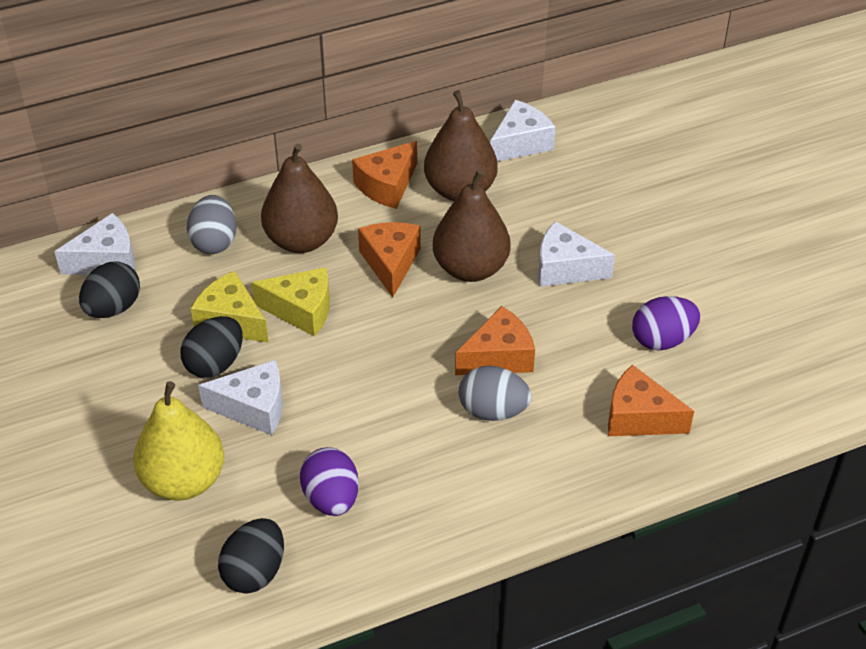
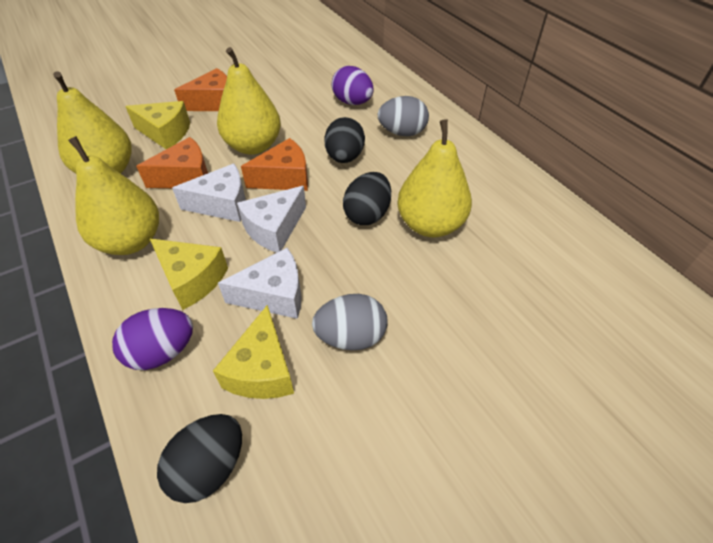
brown pear: 3 -> 0
orange cheese: 4 -> 3
white cheese: 4 -> 3
yellow cheese: 2 -> 3
yellow pear: 1 -> 4

